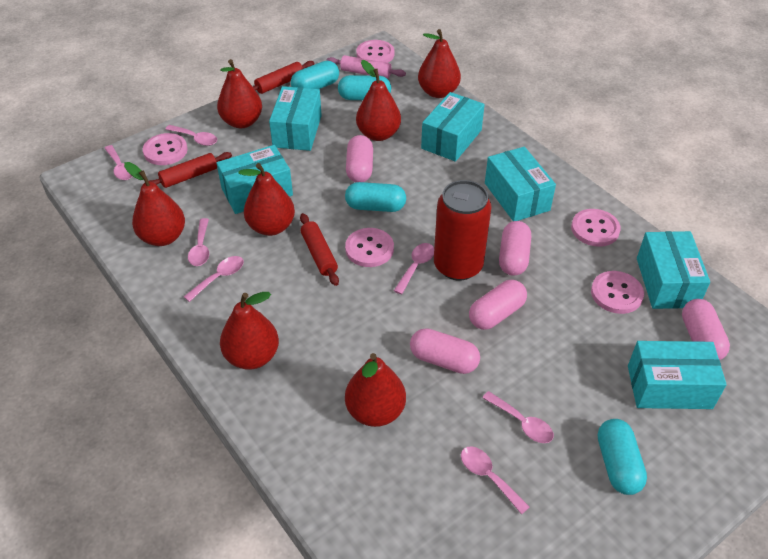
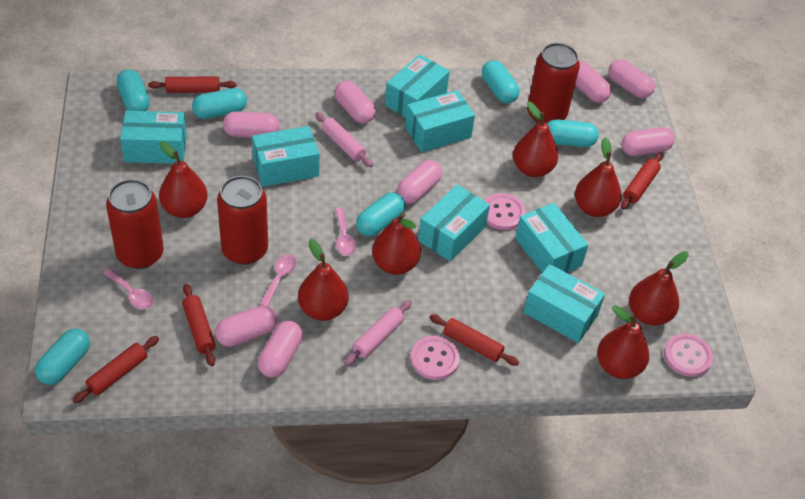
pink button: 5 -> 3
pink capsule: 5 -> 8
pink rolling pin: 1 -> 2
pink spoon: 7 -> 3
red can: 1 -> 3
red rolling pin: 3 -> 5
turquoise box: 6 -> 7
turquoise capsule: 4 -> 6

